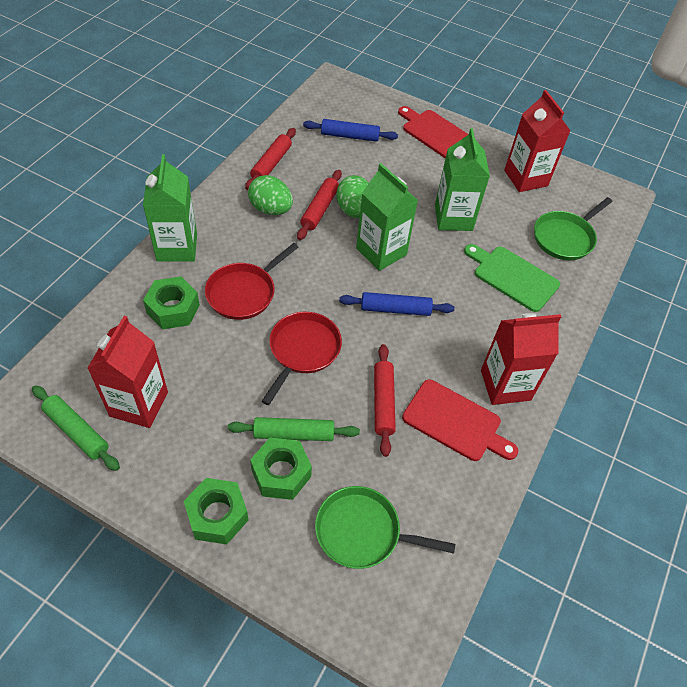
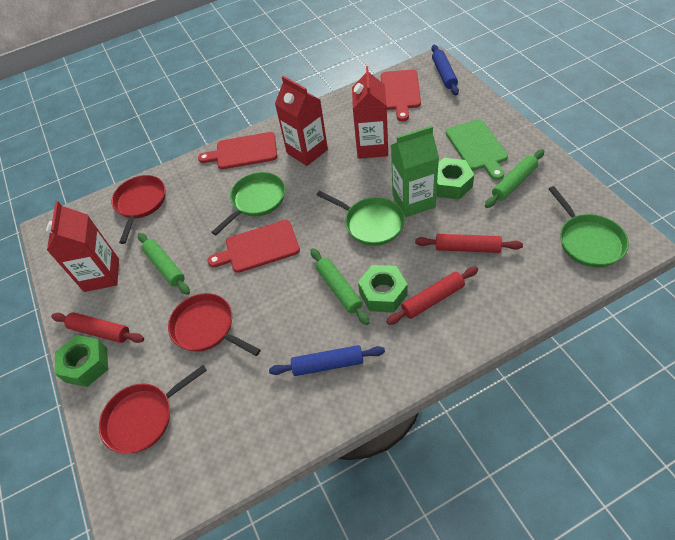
green carton: 3 -> 1
green egg: 2 -> 0
green pan: 2 -> 3
green rolling pin: 2 -> 3
red cutting board: 2 -> 3
red pan: 2 -> 3

